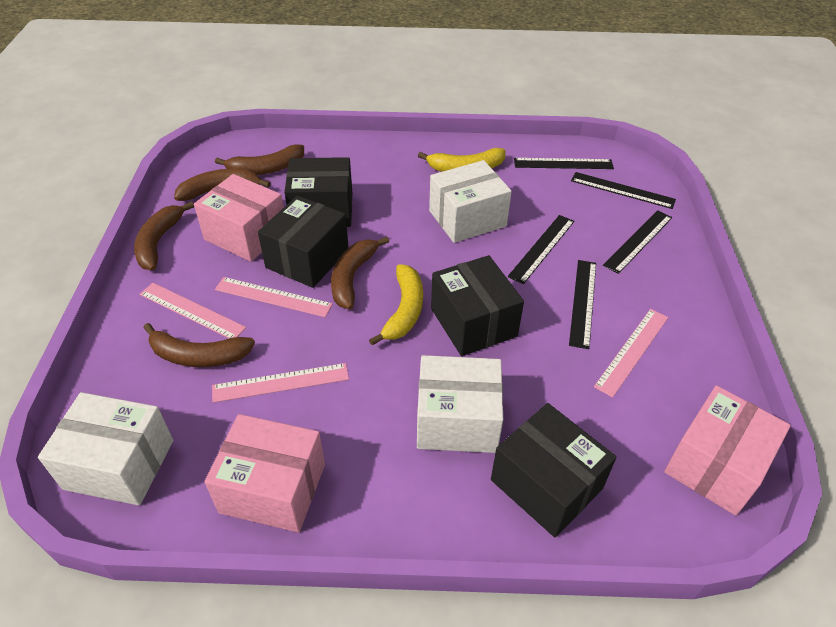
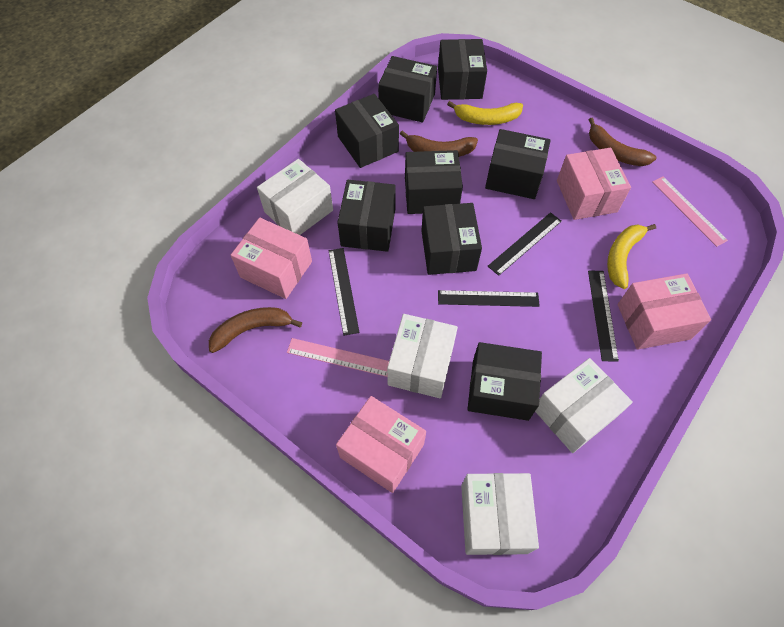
black box: 4 -> 8
black ruler: 5 -> 4
brown banana: 5 -> 3
pink box: 3 -> 4
pink ruler: 4 -> 2
white box: 3 -> 4

